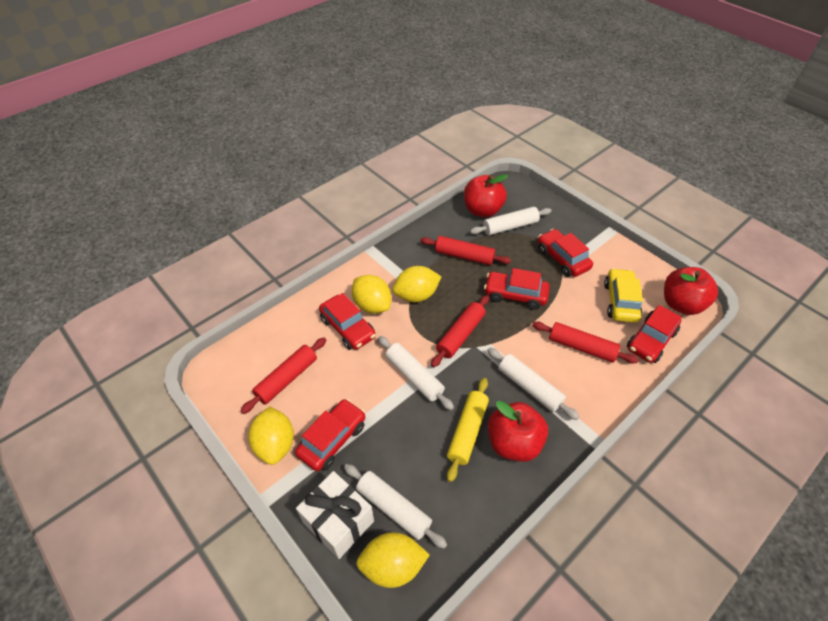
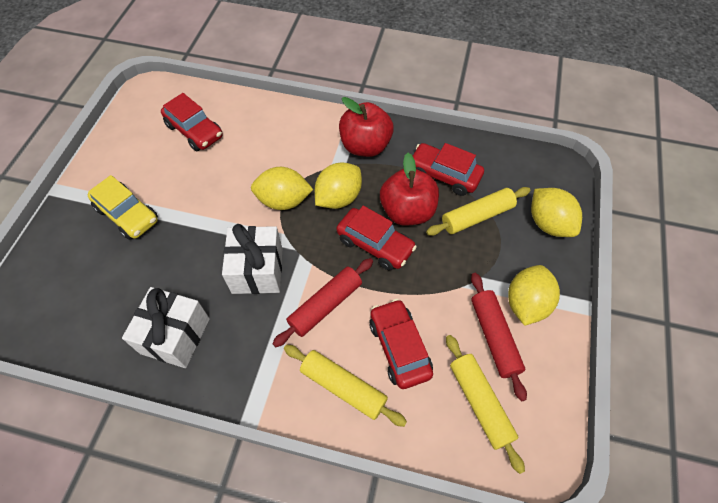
red apple: 3 -> 2
red car: 5 -> 4
red rolling pin: 4 -> 2
white gift: 1 -> 2
white rolling pin: 4 -> 0
yellow rolling pin: 1 -> 3

